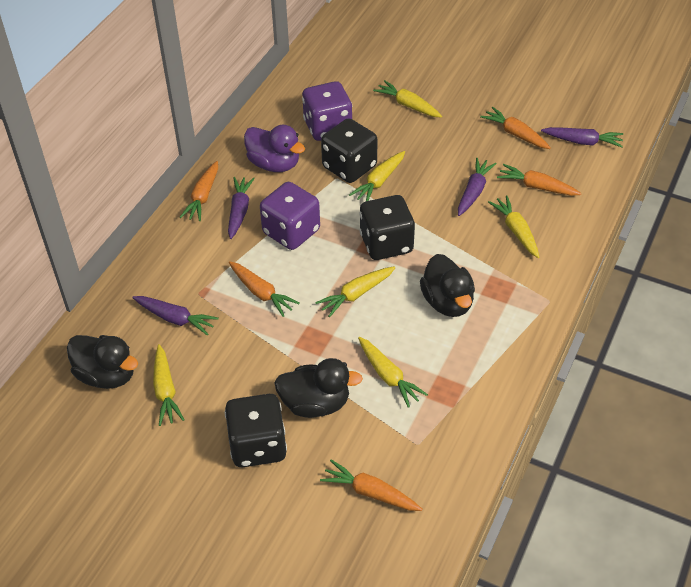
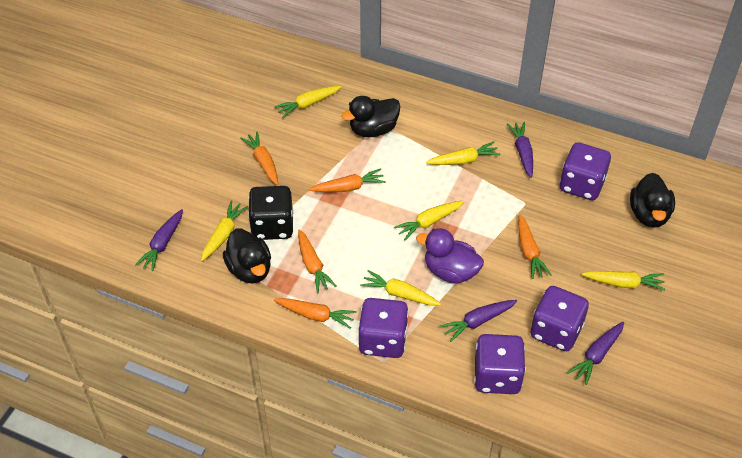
black dice: 3 -> 1
purple dice: 2 -> 4

